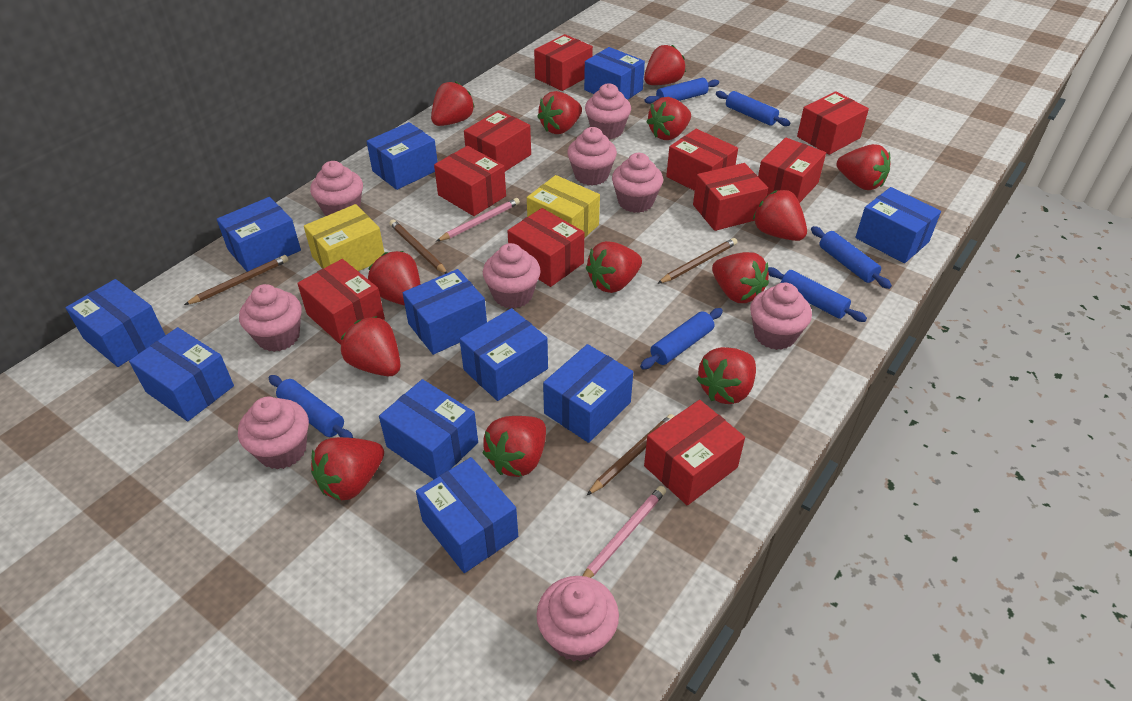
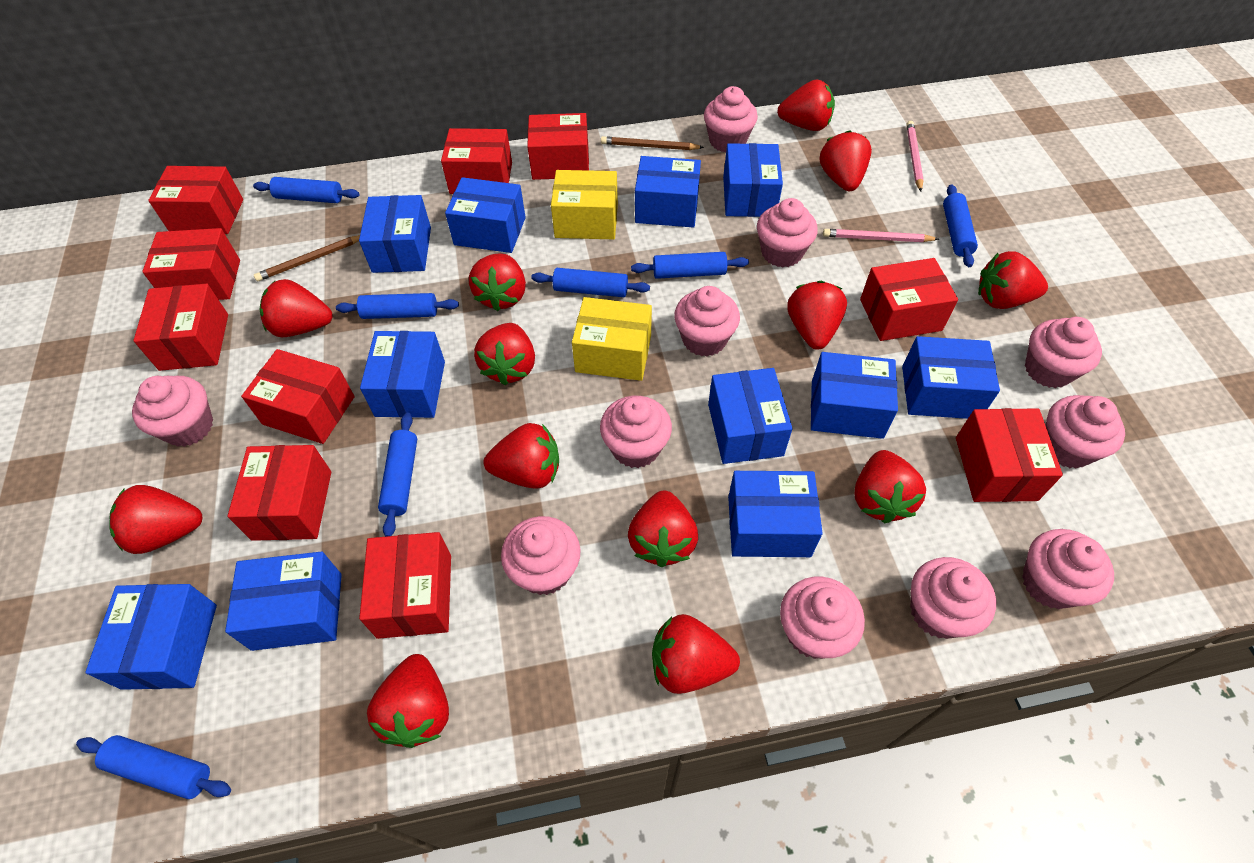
blue rolling pin: 6 -> 7
brown pencil: 4 -> 2
pink cupcake: 9 -> 11

